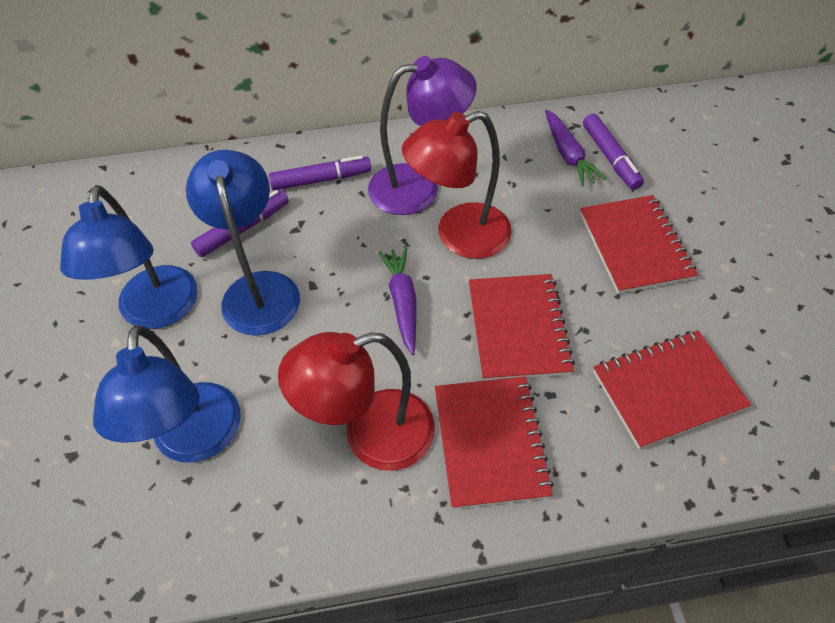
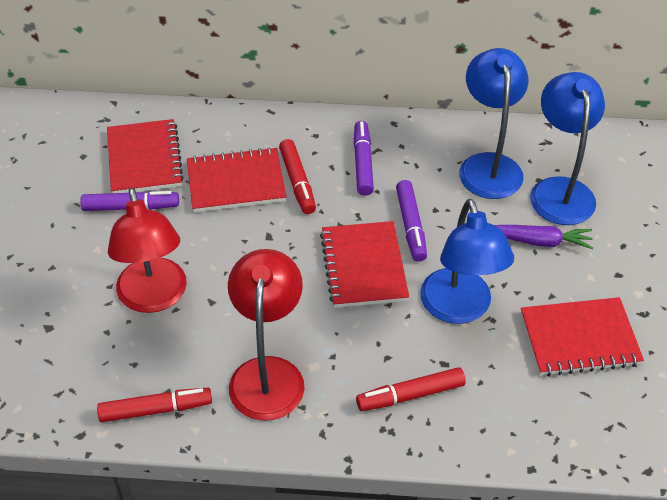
purple carrot: 2 -> 1
purple lamp: 1 -> 0
red marker: 0 -> 3

